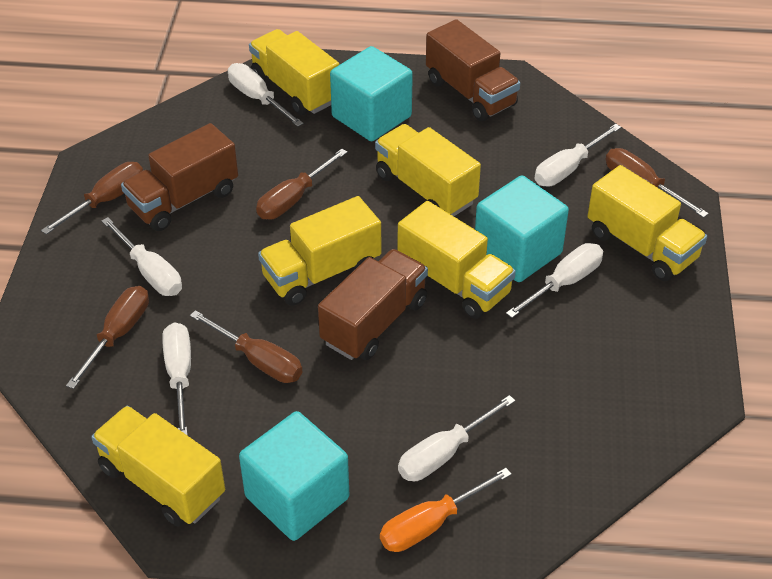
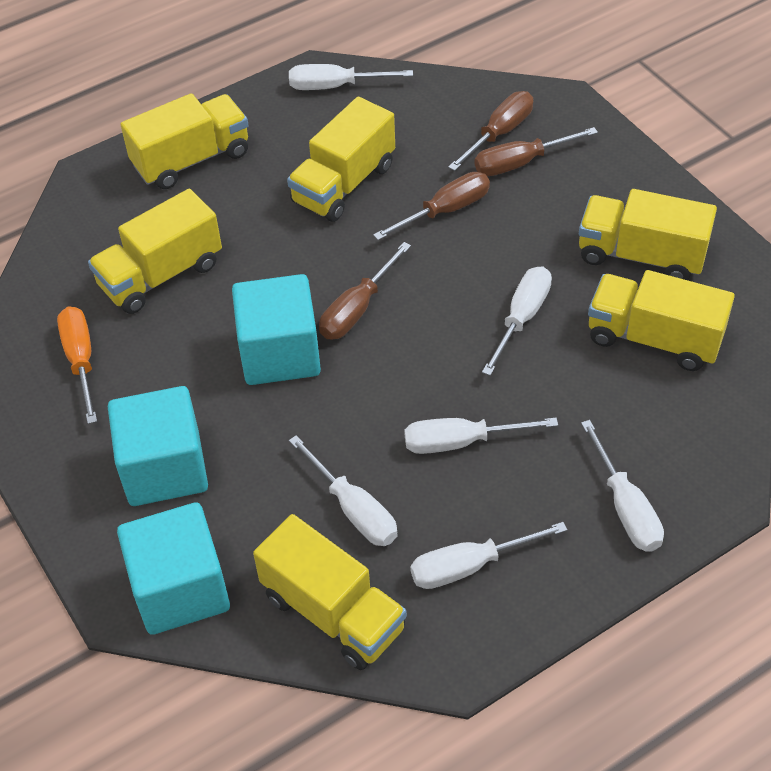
brown screwdriver: 5 -> 4
brown truck: 3 -> 0

